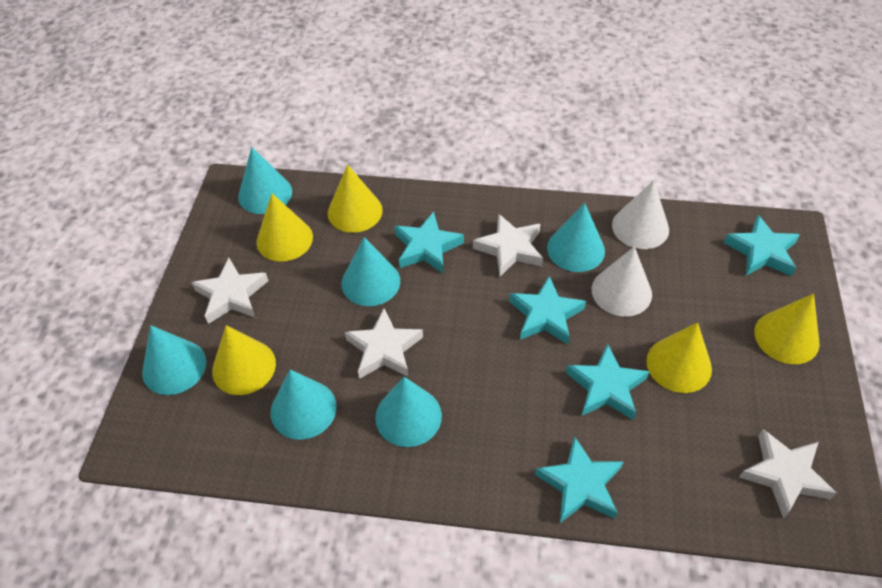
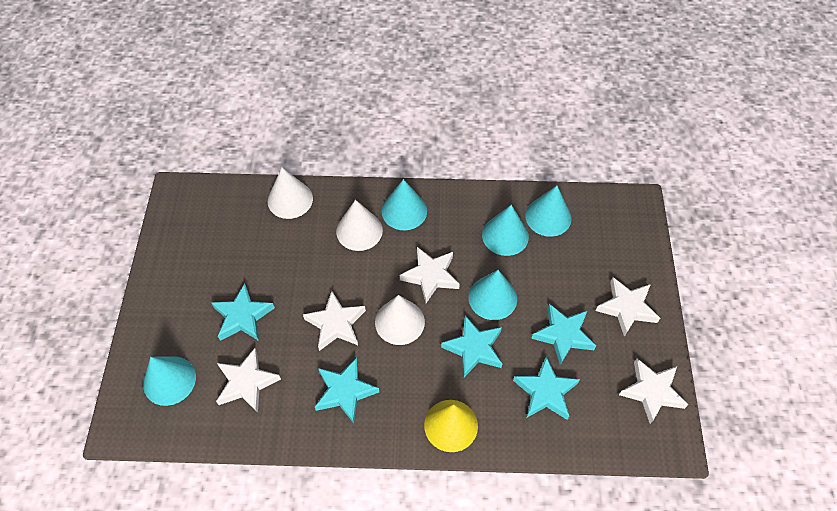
turquoise cone: 6 -> 5
white cone: 2 -> 3
white star: 4 -> 5
yellow cone: 5 -> 1

